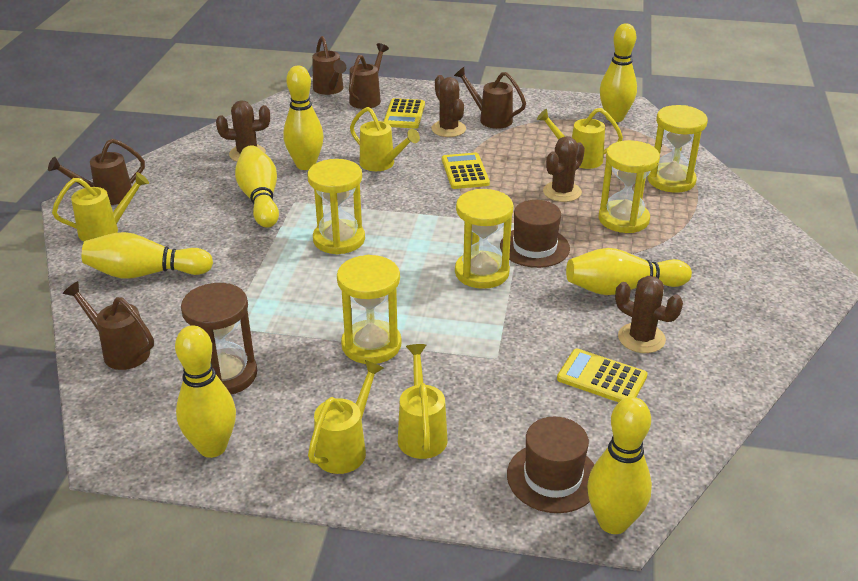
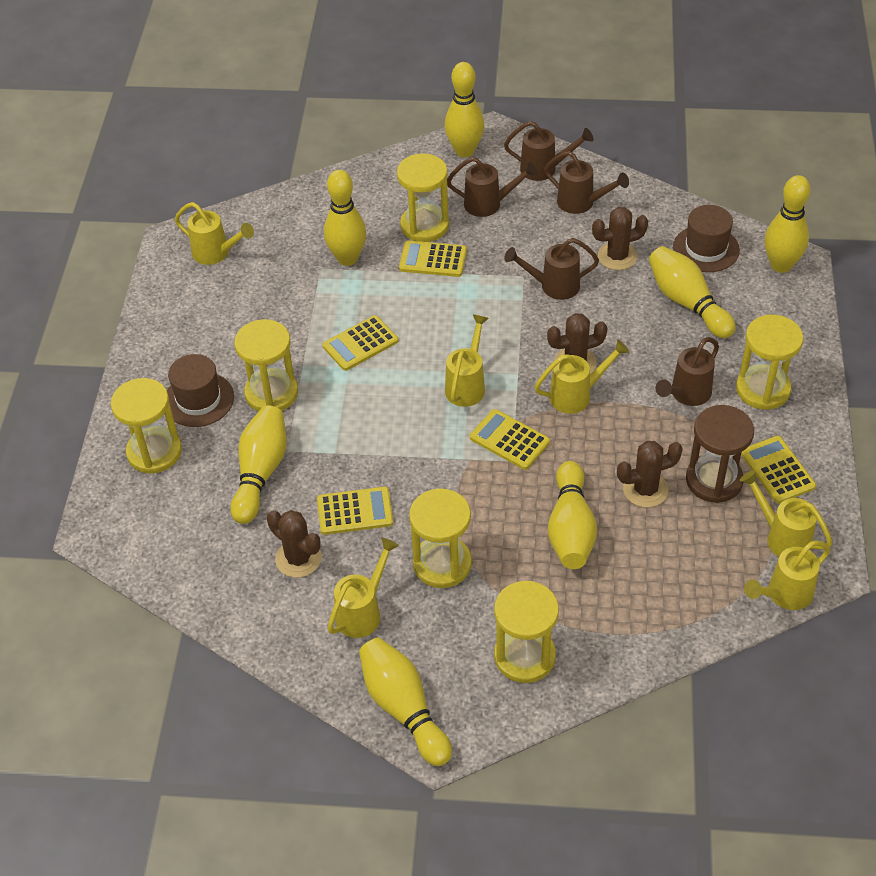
yellow calculator: 3 -> 5
yellow hourglass: 5 -> 6
yellow watering can: 5 -> 6

